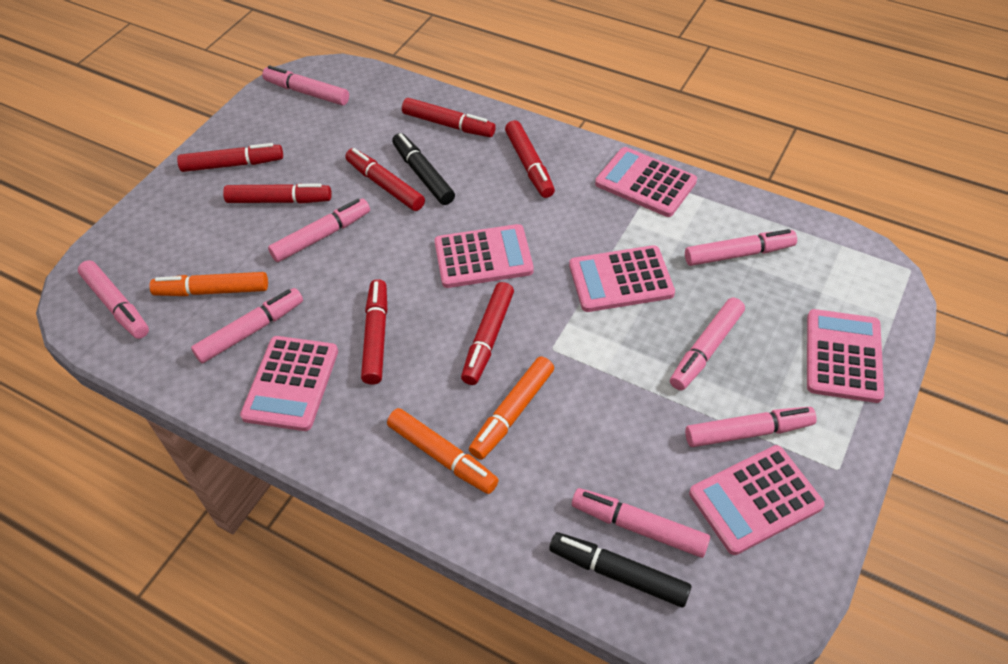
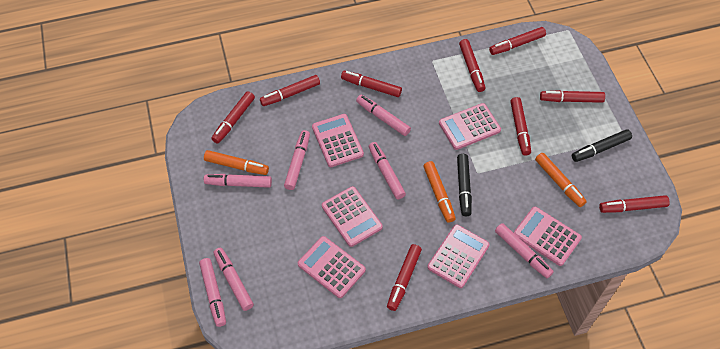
pink marker: 8 -> 7
red marker: 7 -> 9

